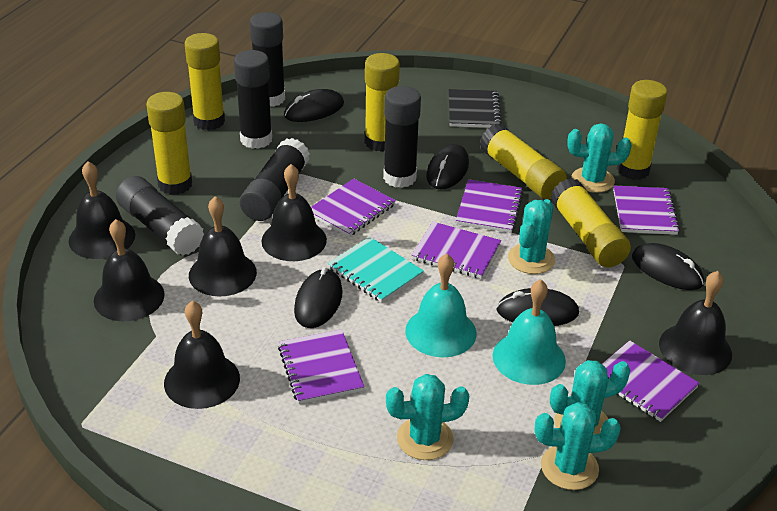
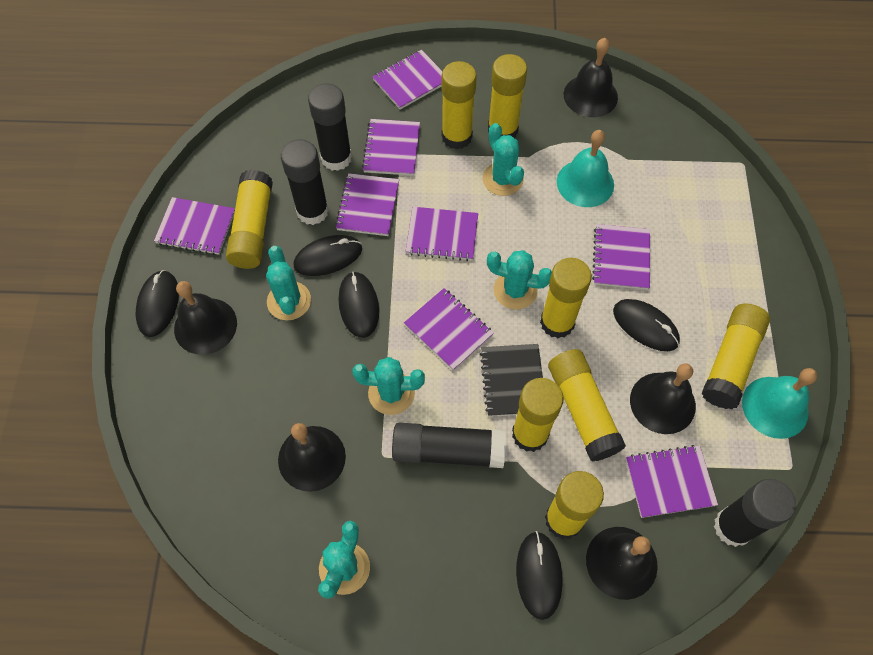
black bell: 6 -> 5
black glue stick: 5 -> 4
purple notebook: 6 -> 8
turquoise notebook: 1 -> 0
yellow glue stick: 6 -> 8

